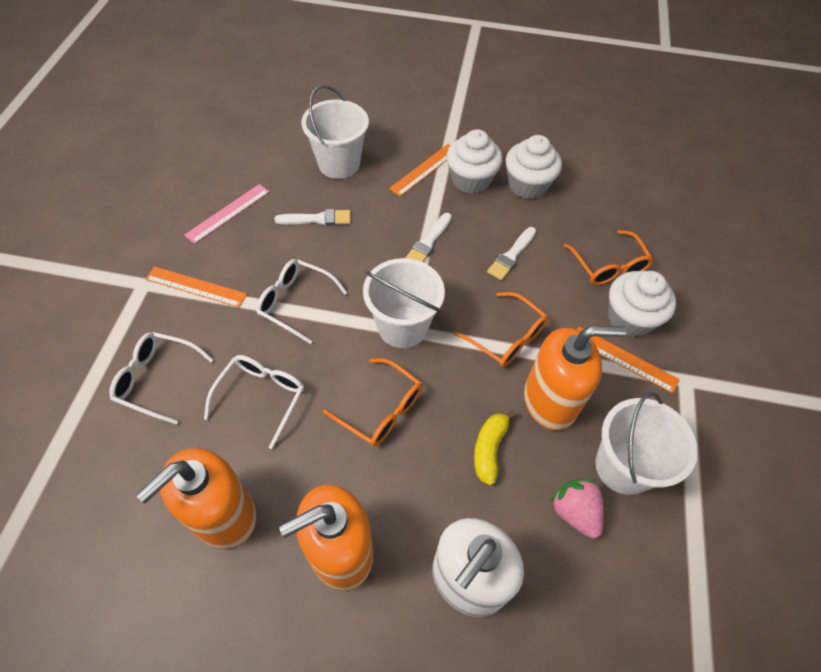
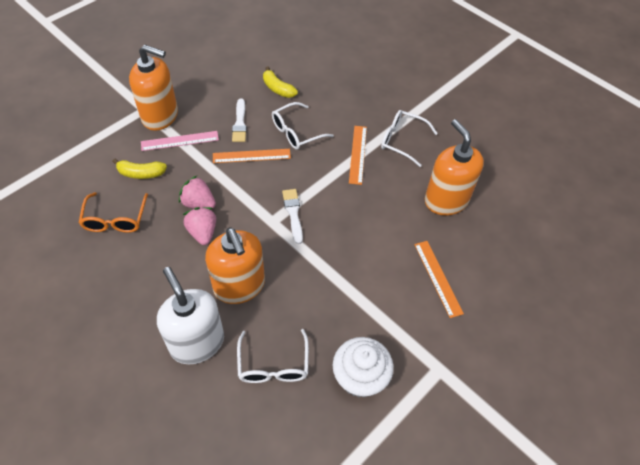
orange glasses: 3 -> 1
pink strawberry: 1 -> 2
white brush: 3 -> 2
white bucket: 3 -> 0
white cupcake: 3 -> 1
yellow banana: 1 -> 2

